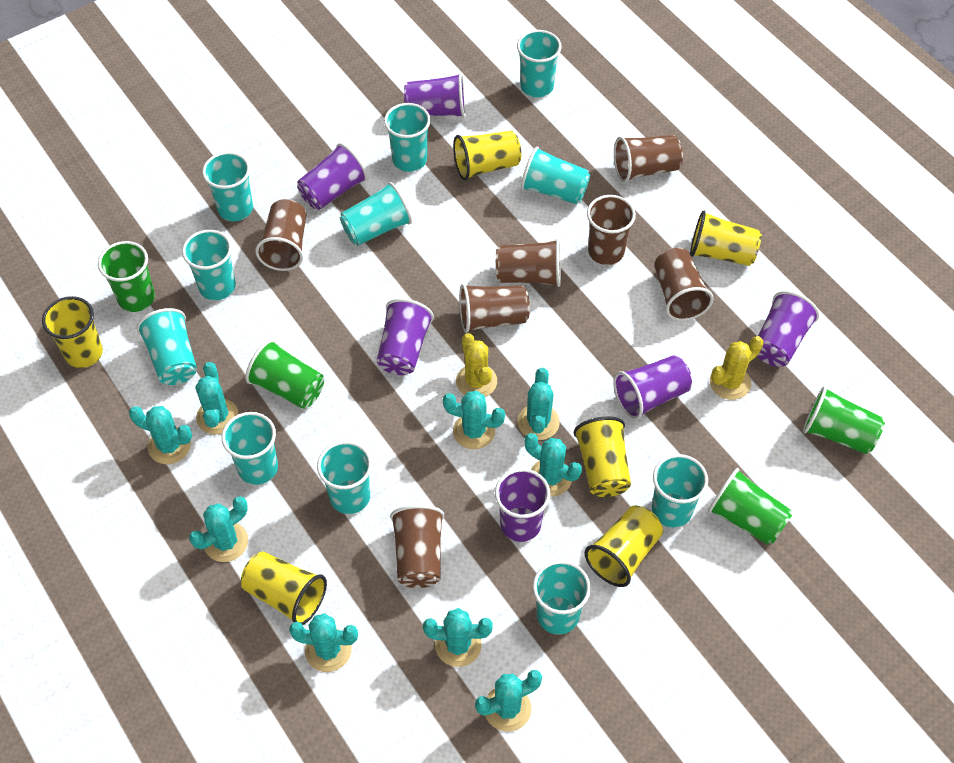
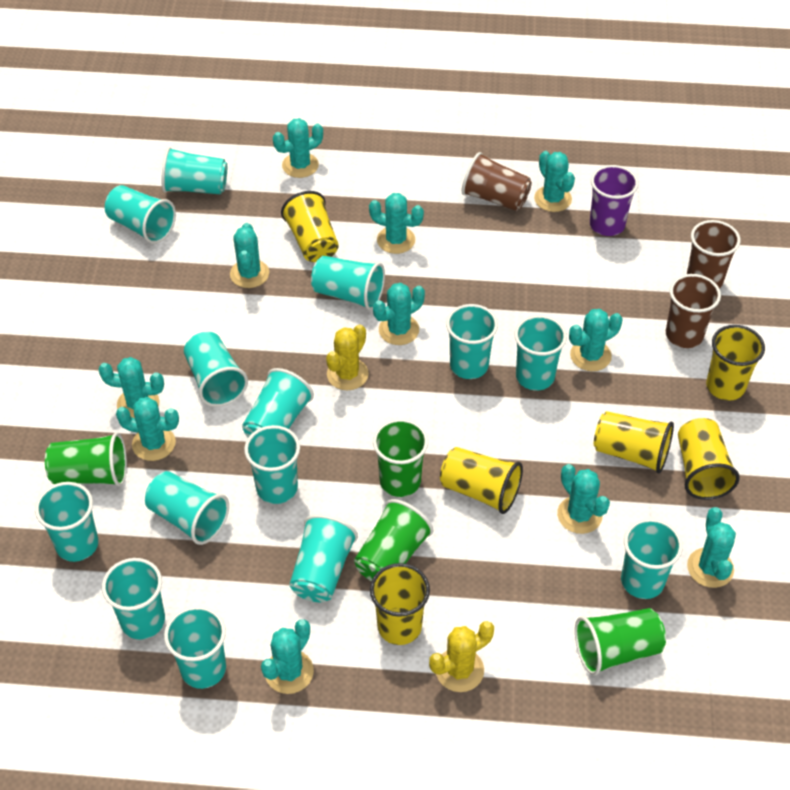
brown cup: 7 -> 3
purple cup: 6 -> 1
turquoise cactus: 9 -> 11
turquoise cup: 11 -> 14

